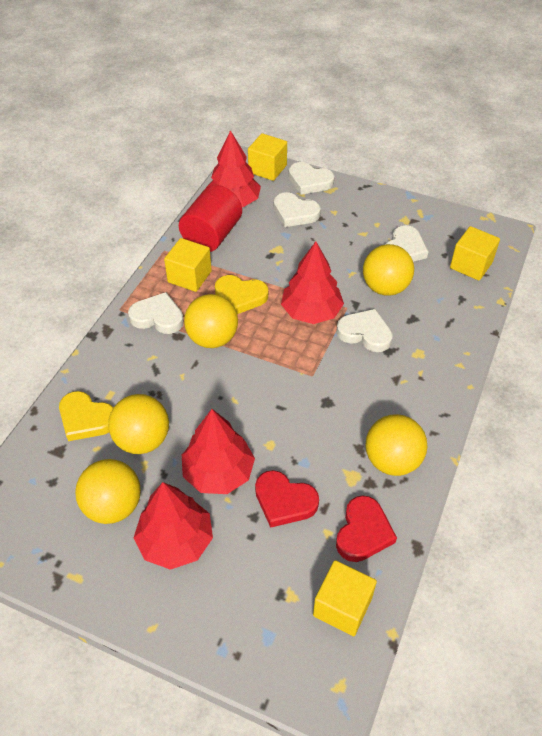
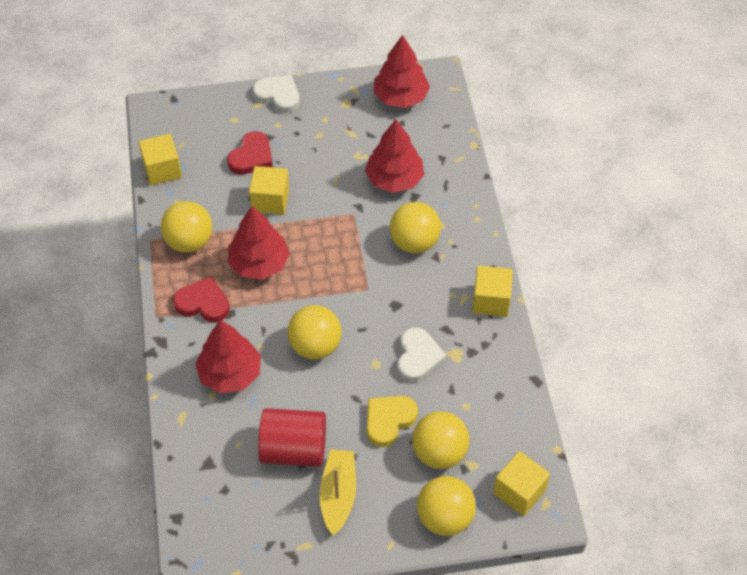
white heart: 5 -> 2
yellow boat: 0 -> 1
yellow heart: 2 -> 1

